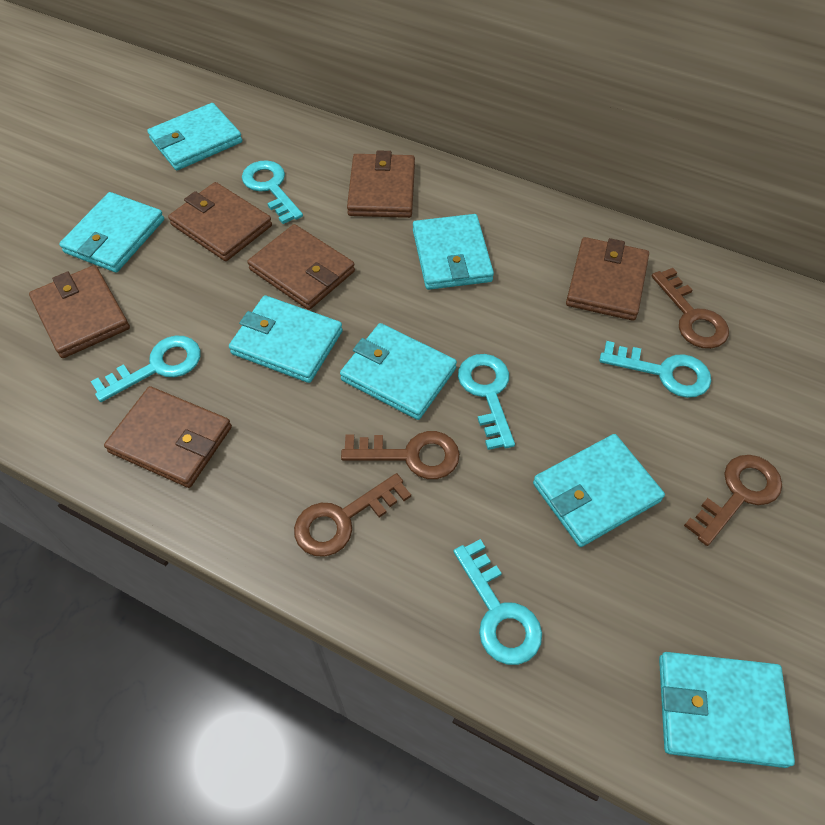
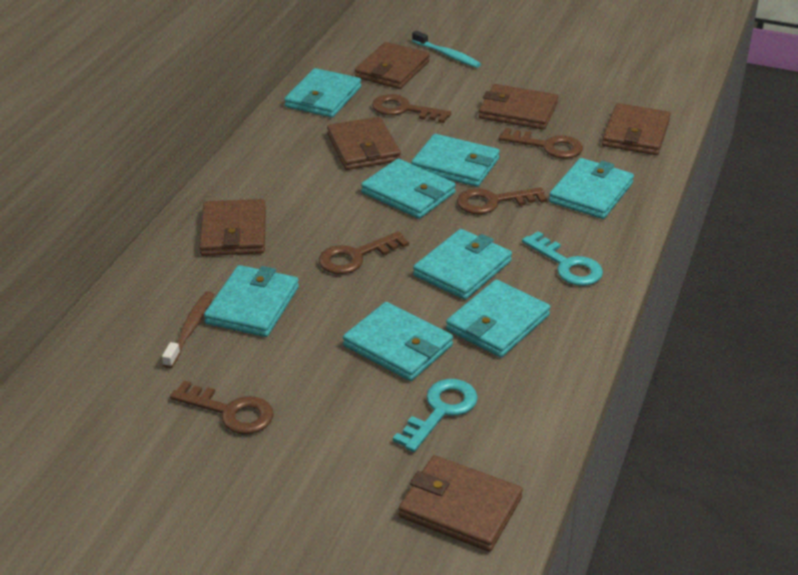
brown key: 4 -> 5
brown toothbrush: 0 -> 1
turquoise key: 5 -> 2
turquoise toothbrush: 0 -> 1
turquoise wallet: 7 -> 8

